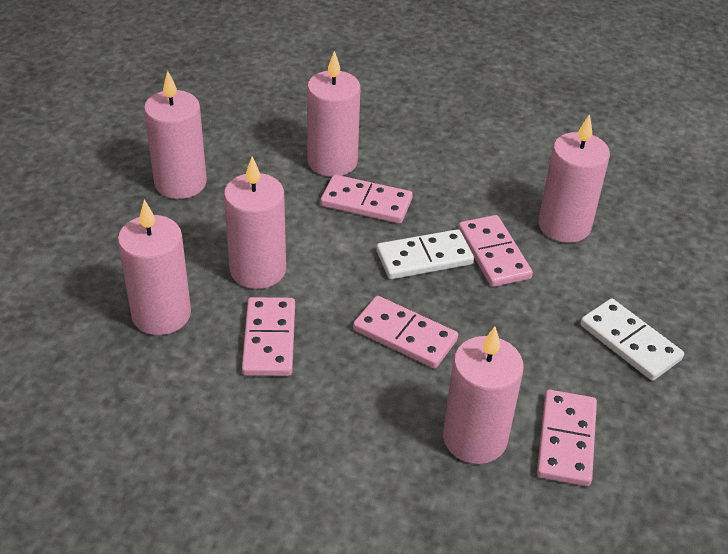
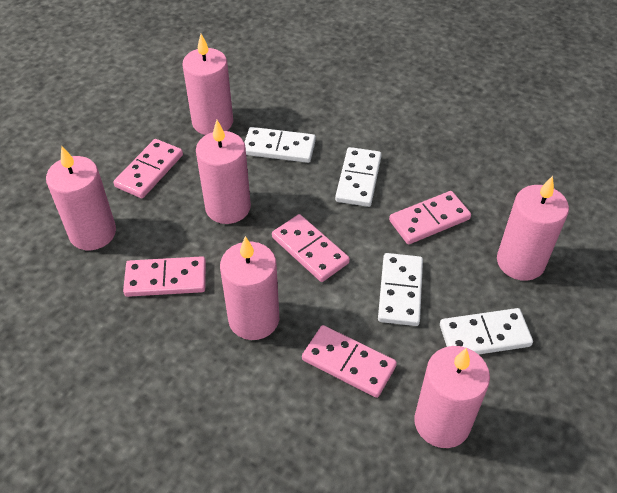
white domino: 2 -> 4

